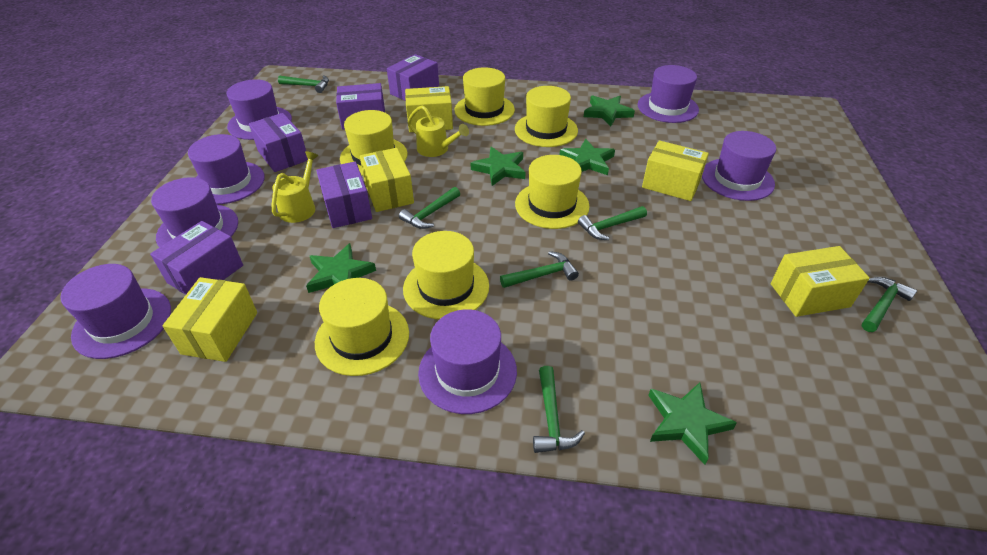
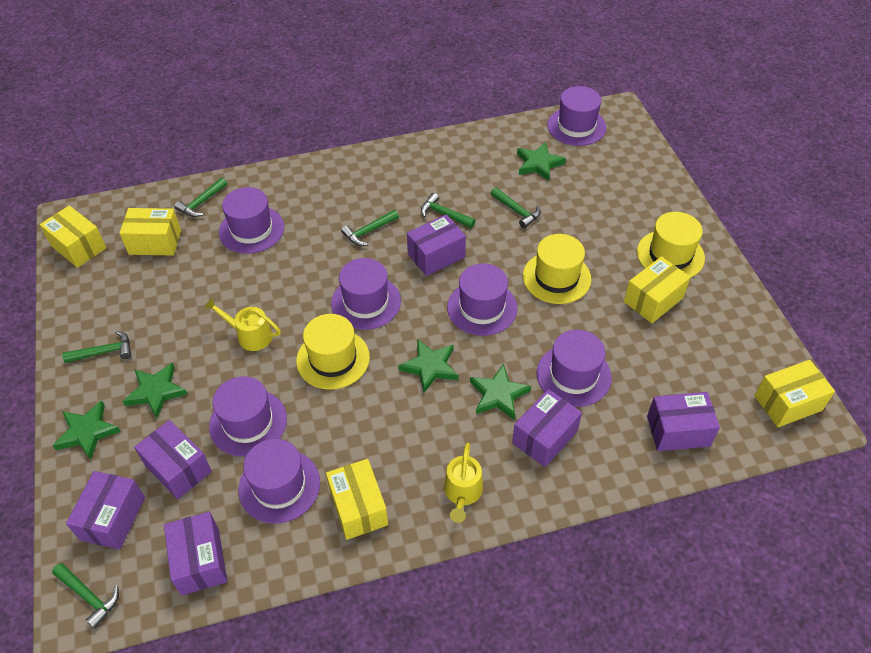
purple box: 5 -> 6
yellow hat: 6 -> 3

